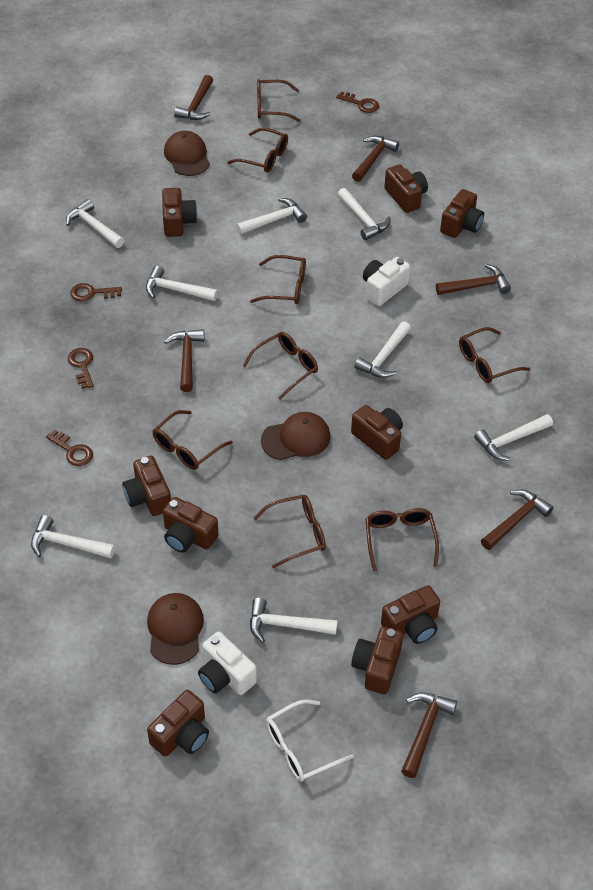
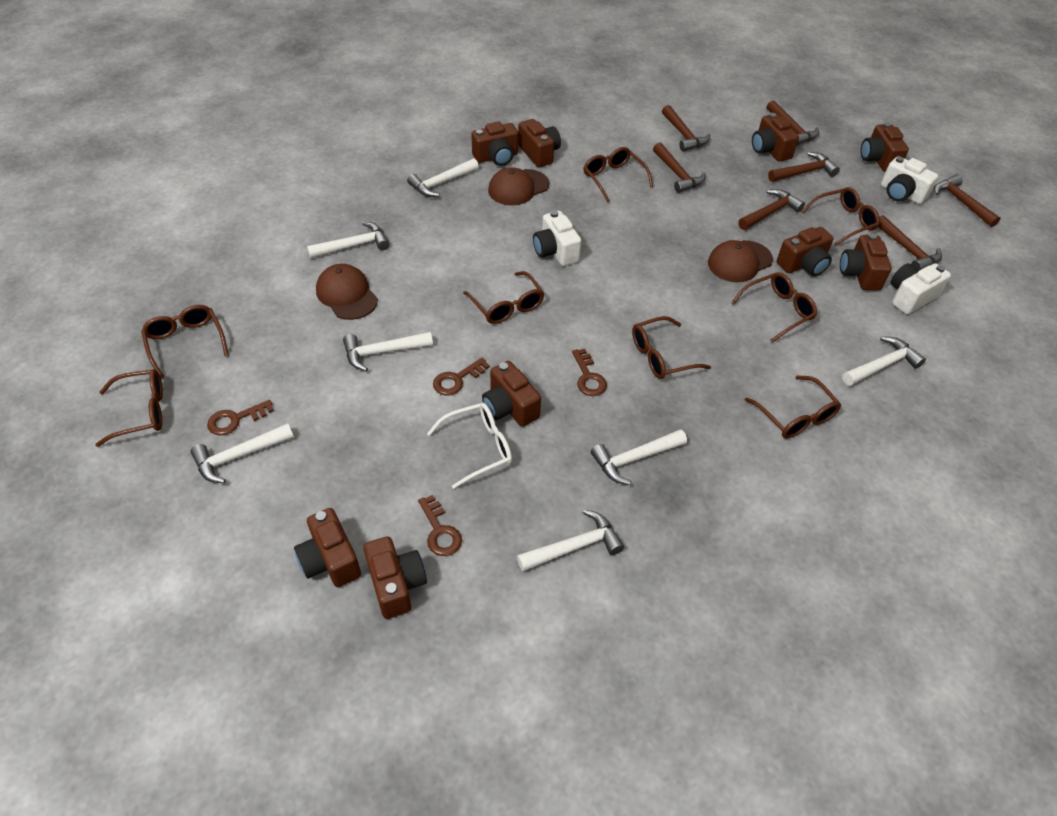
brown hammer: 6 -> 7
white camera: 2 -> 3
white hammer: 8 -> 7

